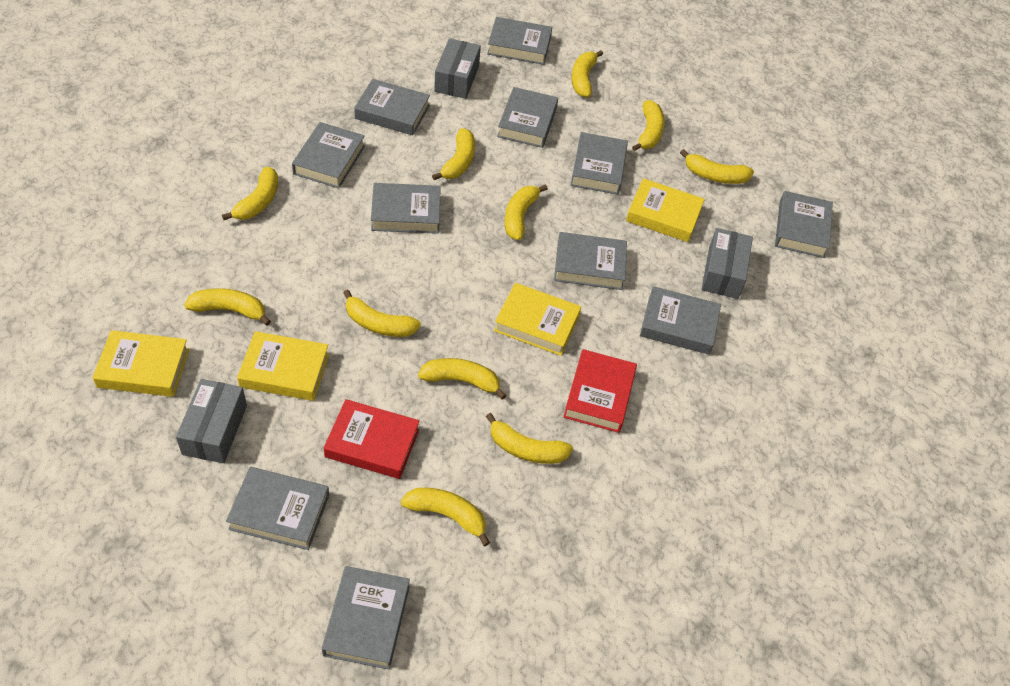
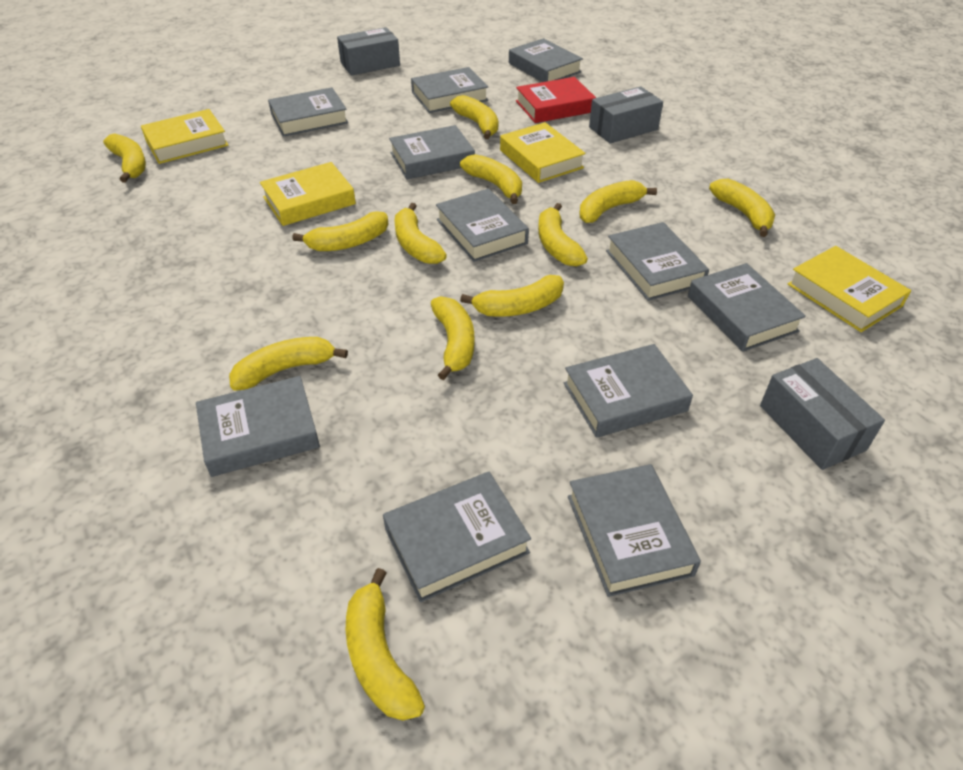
red book: 2 -> 1
yellow banana: 11 -> 12

